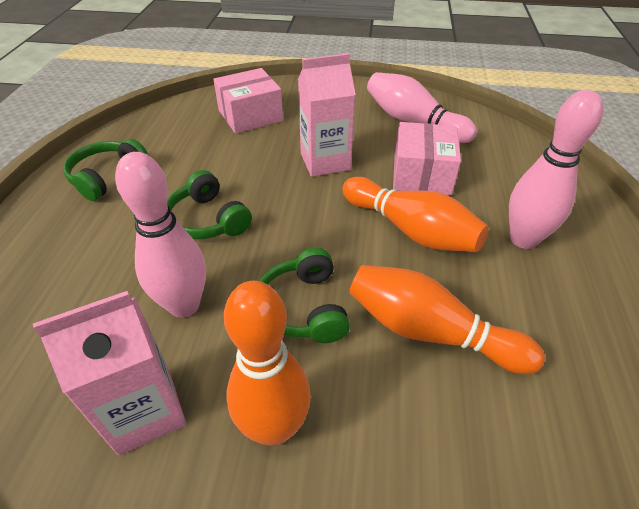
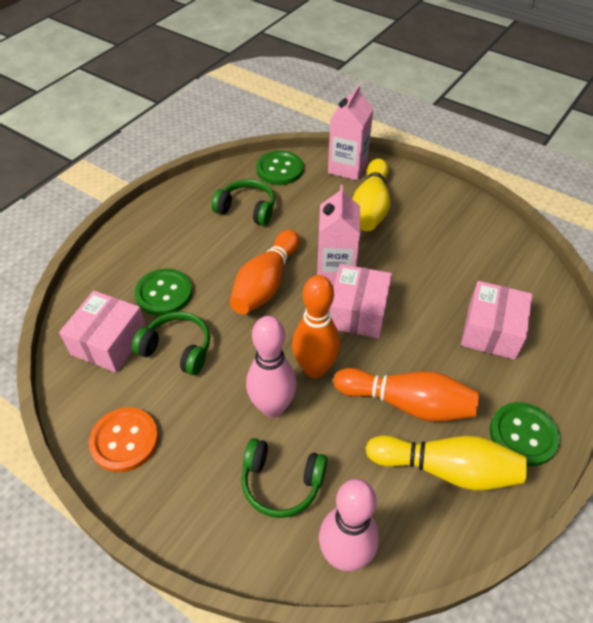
green button: 0 -> 3
orange button: 0 -> 1
pink bowling pin: 3 -> 2
pink box: 2 -> 3
yellow bowling pin: 0 -> 2

